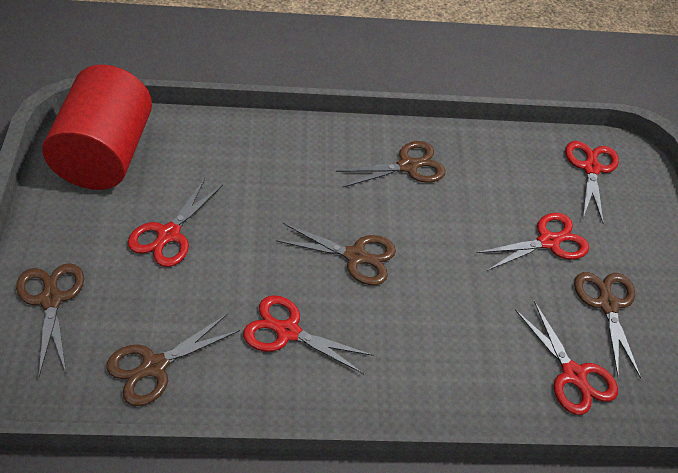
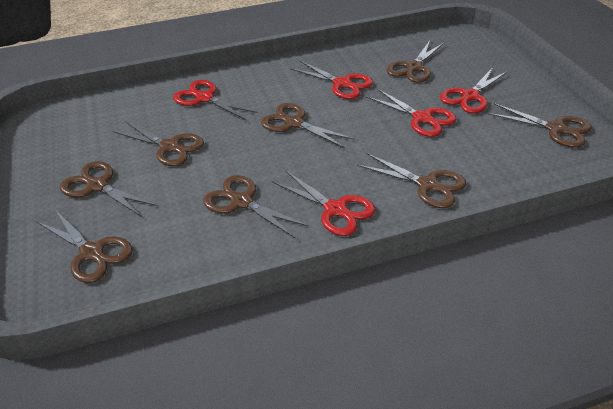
brown scissors: 5 -> 8
red cylinder: 1 -> 0

